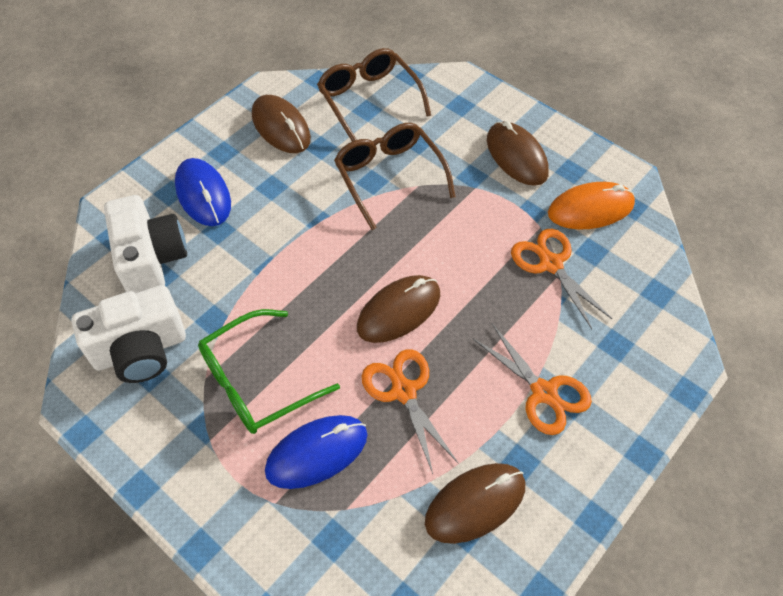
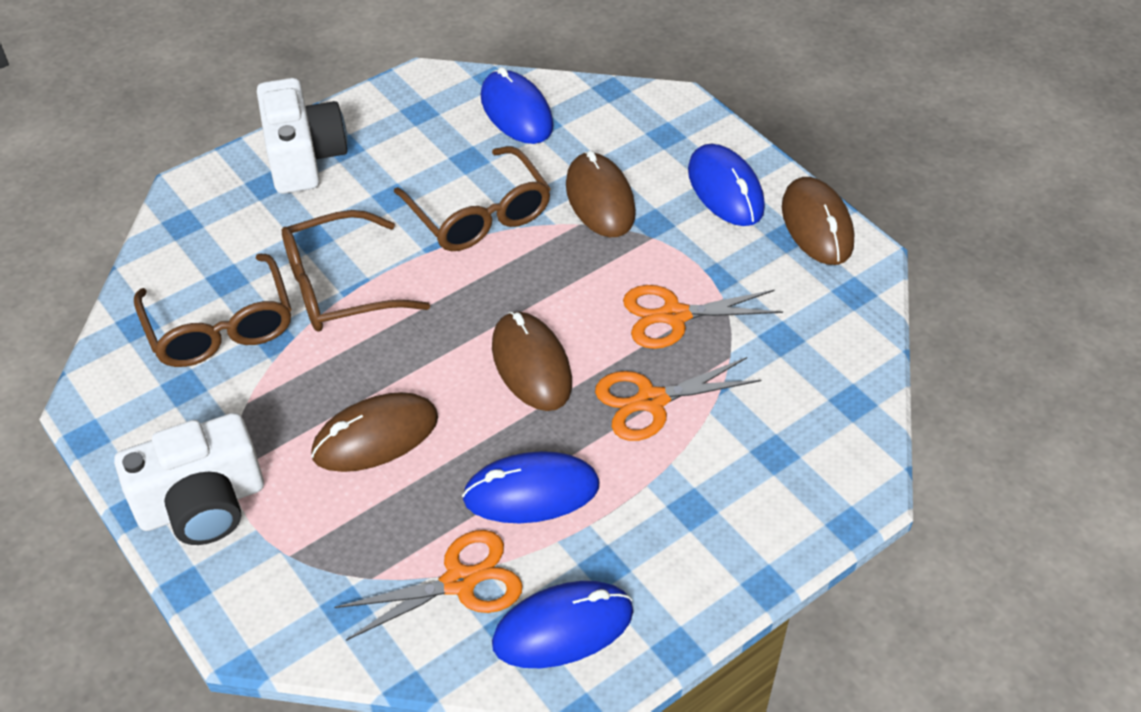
blue mouse: 2 -> 4
brown glasses: 2 -> 3
green glasses: 1 -> 0
orange mouse: 1 -> 0

